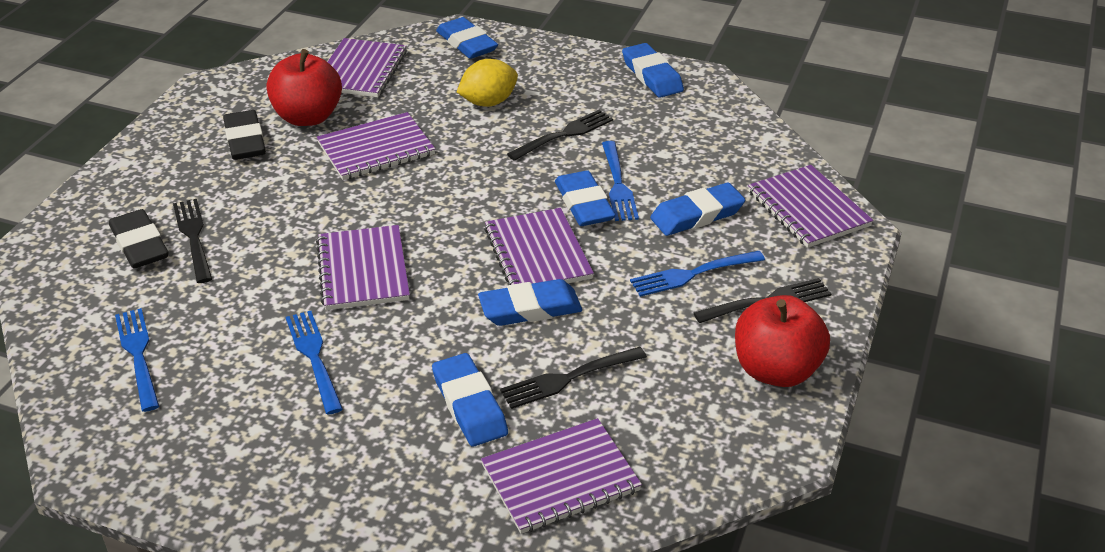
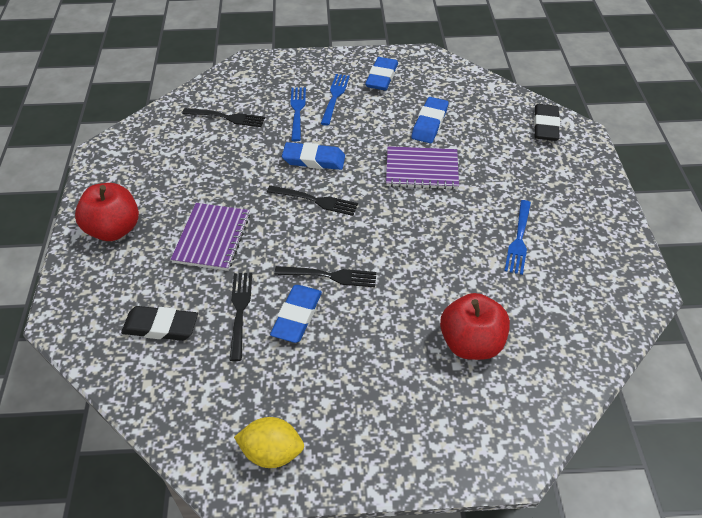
blue eraser: 6 -> 4
blue fork: 4 -> 3
purple notebook: 6 -> 2

